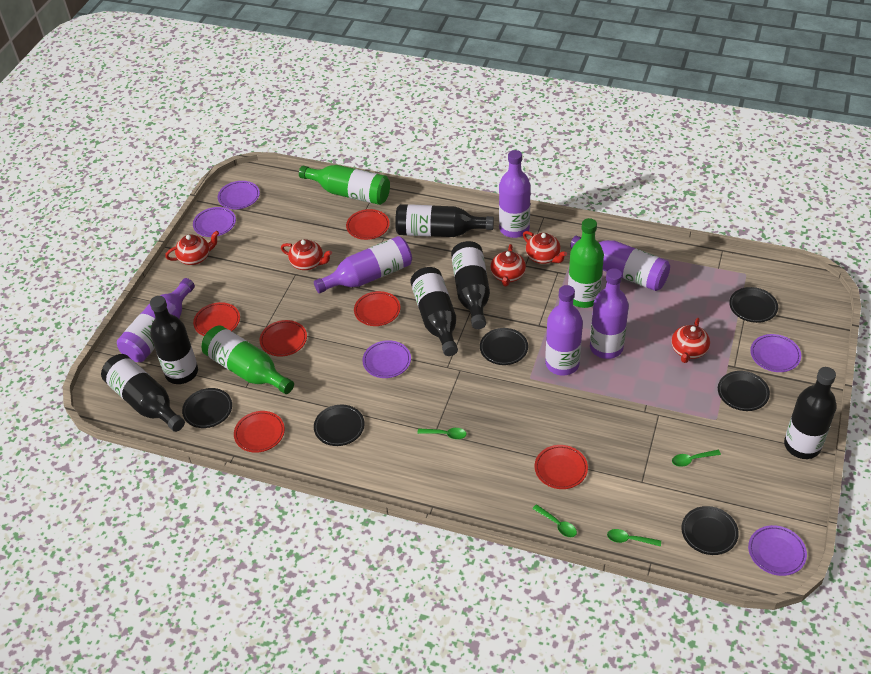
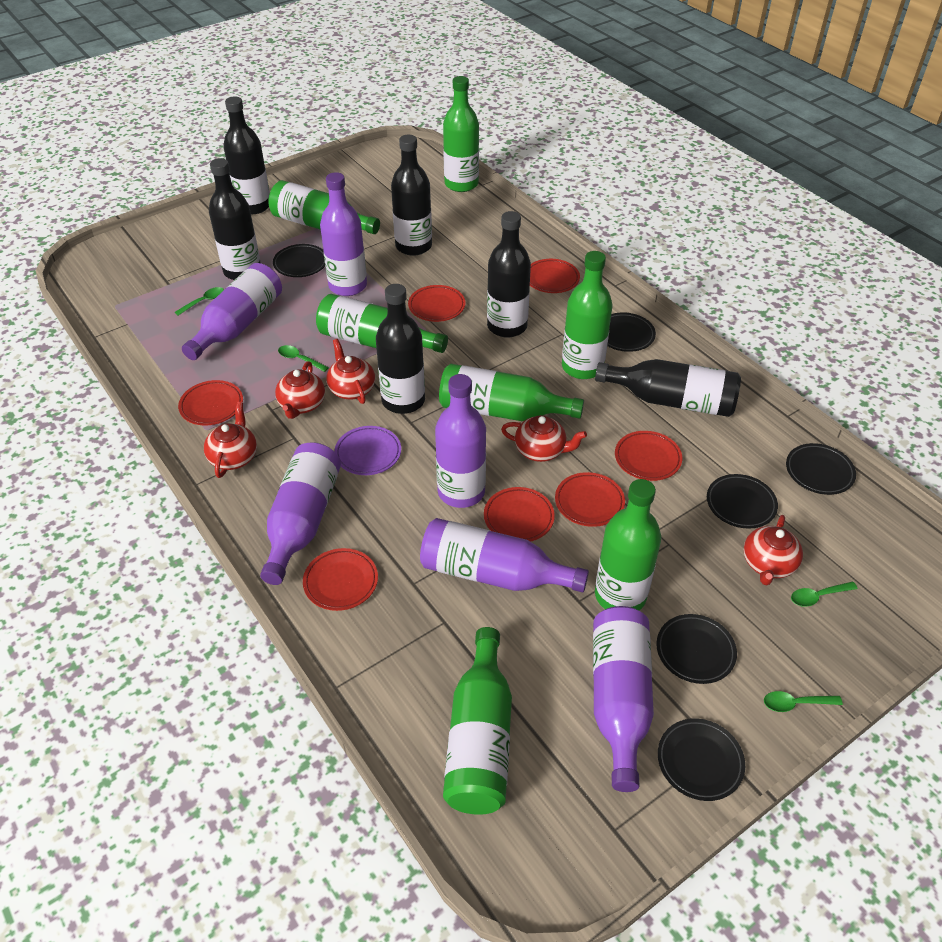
green bottle: 3 -> 7
purple plate: 5 -> 1
red plate: 6 -> 7

